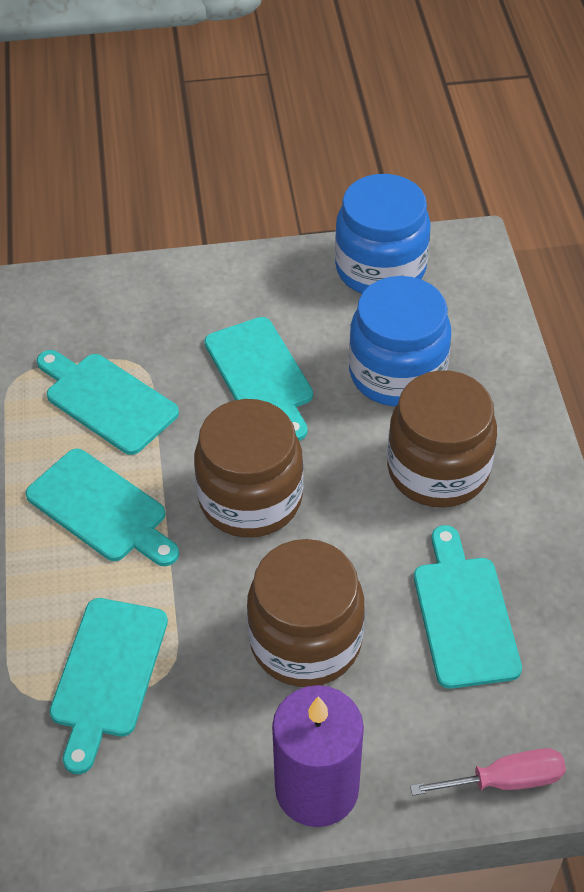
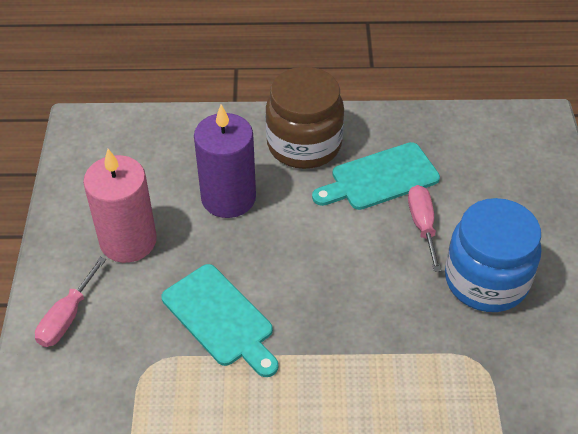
blue jar: 2 -> 1
brown jar: 3 -> 1
pink candle: 0 -> 1
pink screwdriver: 1 -> 2
turquoise cutting board: 5 -> 2

